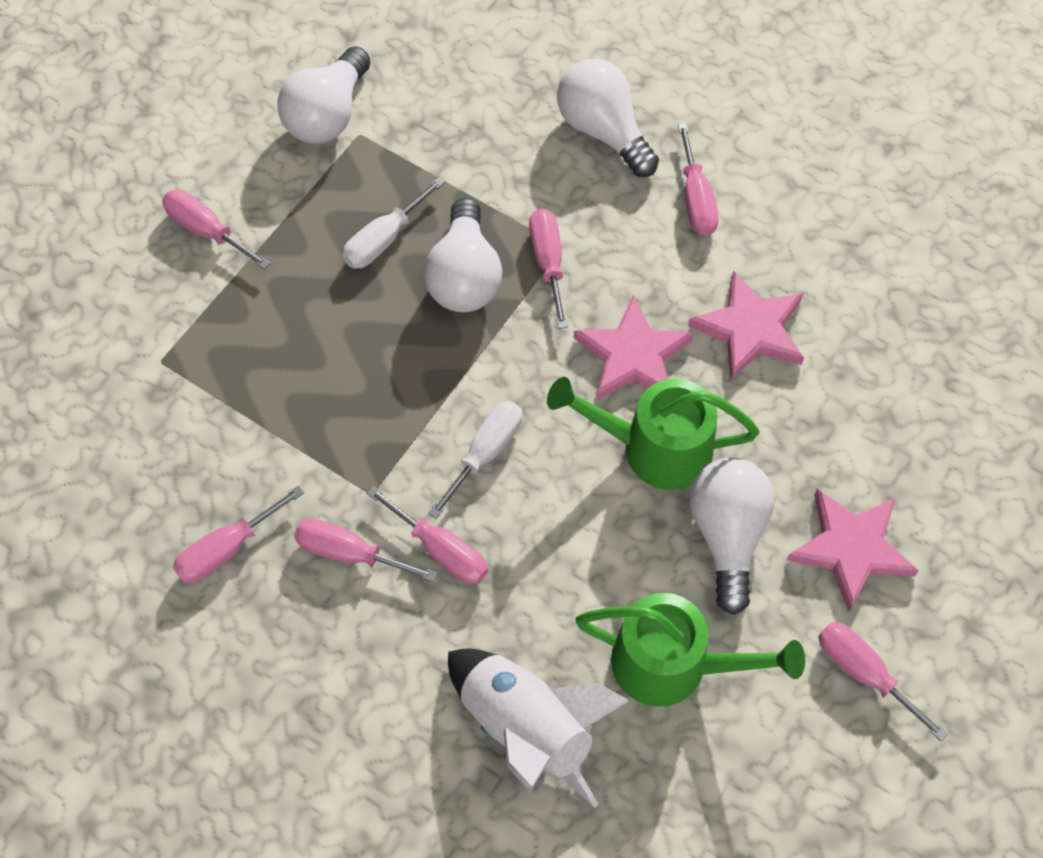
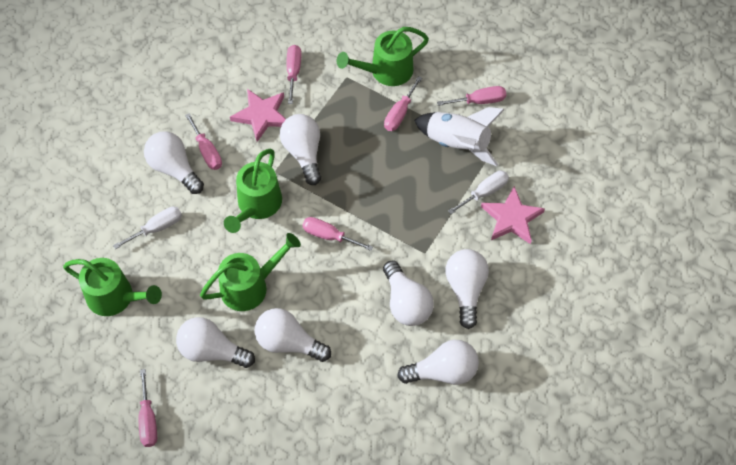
green watering can: 2 -> 4
pink screwdriver: 7 -> 6
pink star: 3 -> 2
white light bulb: 4 -> 7

